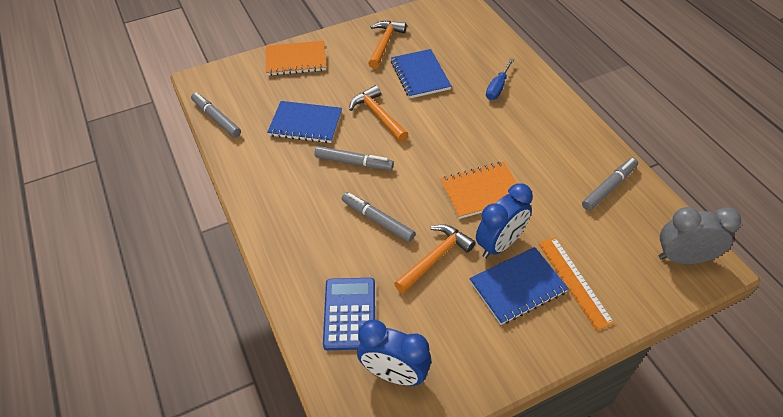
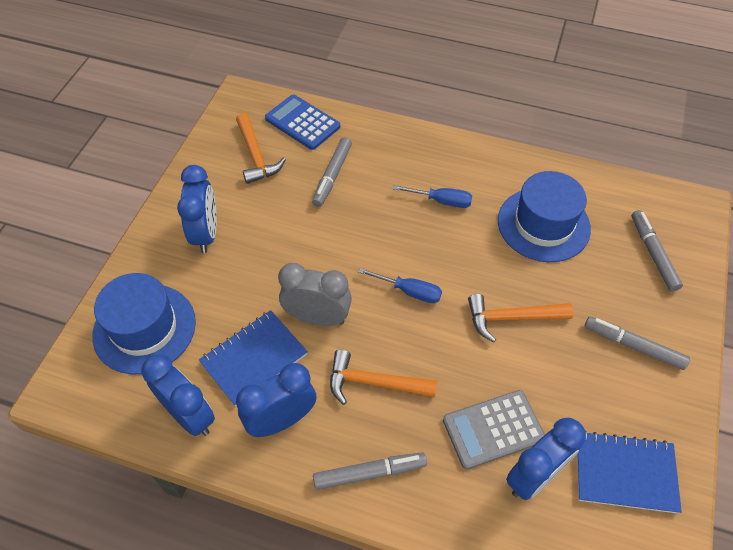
blue clock: 2 -> 4
blue hat: 0 -> 2
blue notebook: 3 -> 2
blue screwdriver: 1 -> 2
grey calculator: 0 -> 1
orange notebook: 2 -> 0
orange ruler: 1 -> 0

